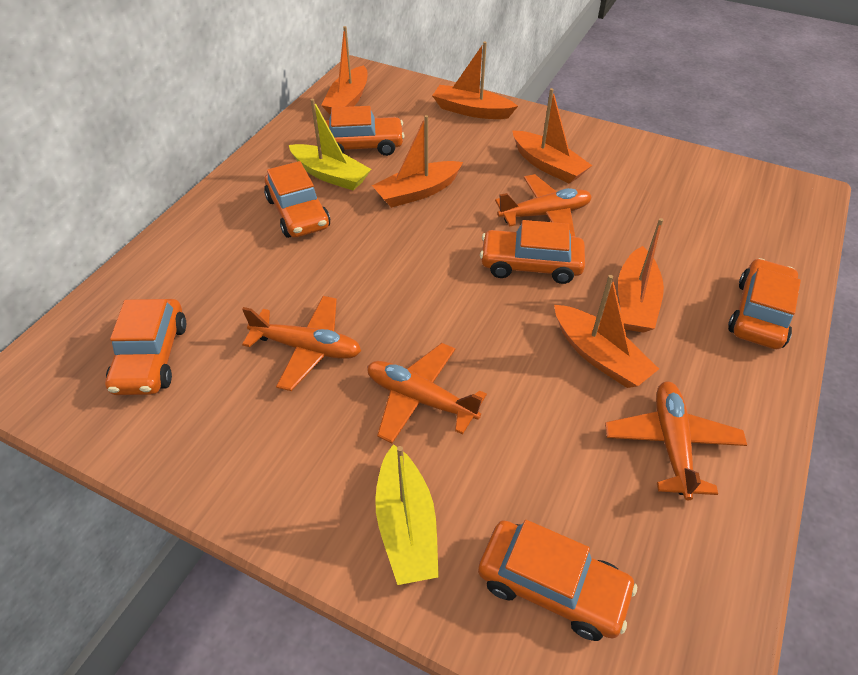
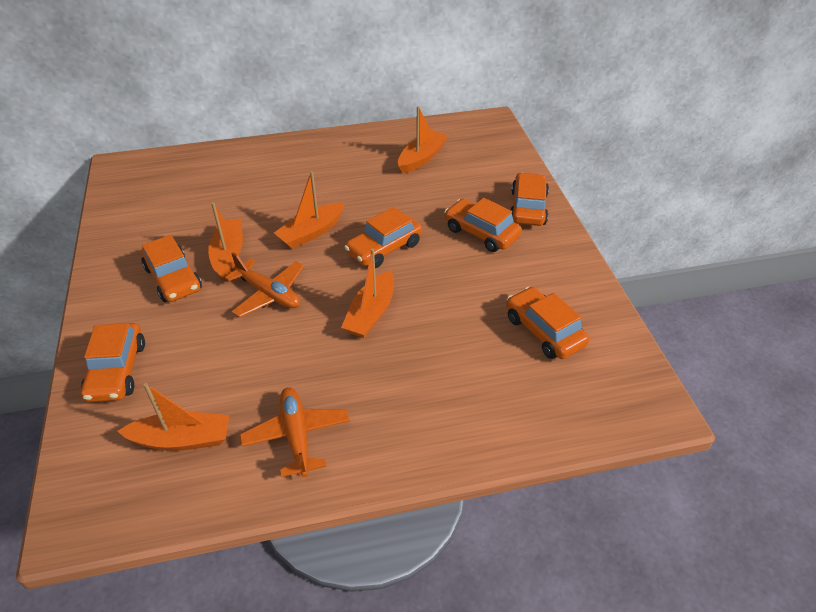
orange boat: 6 -> 5
orange plane: 4 -> 2
yellow boat: 2 -> 0

